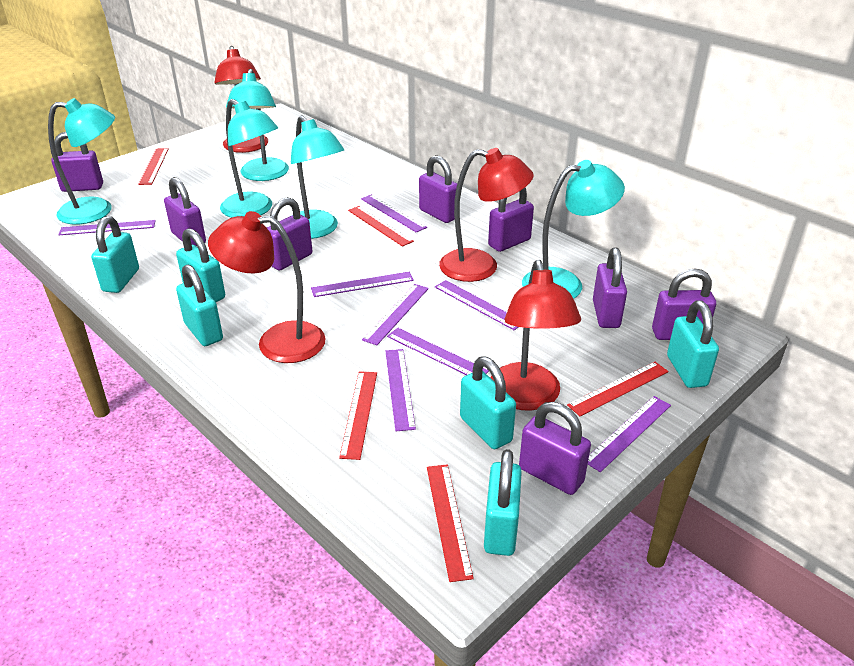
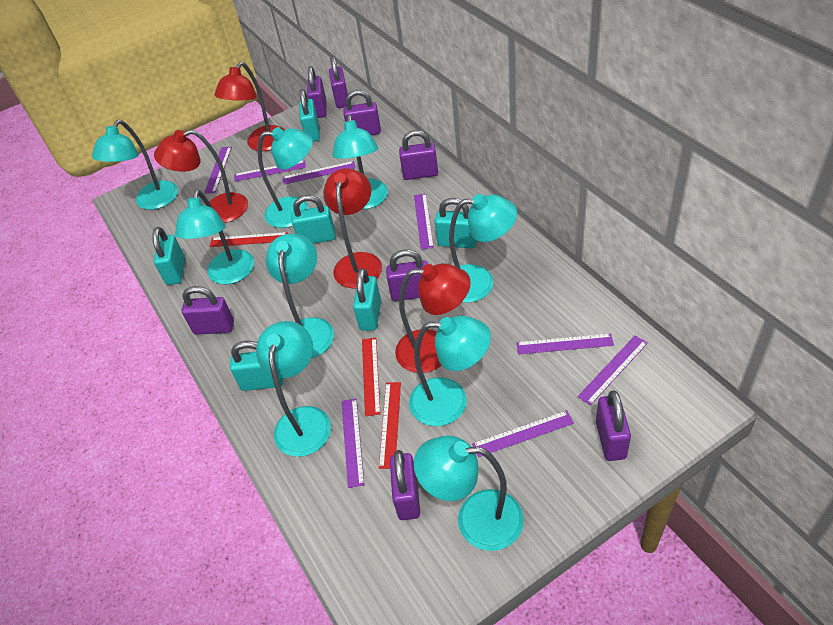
red ruler: 5 -> 3
turquoise lamp: 5 -> 9

